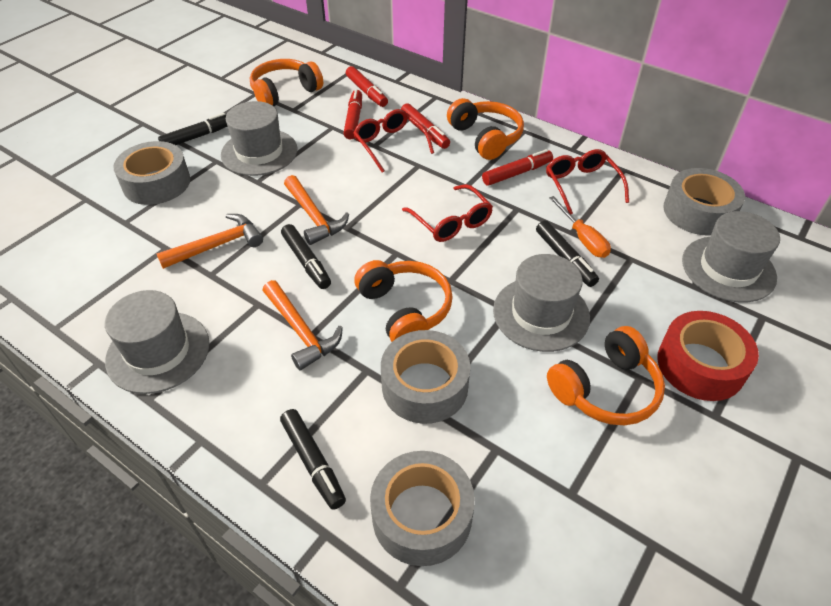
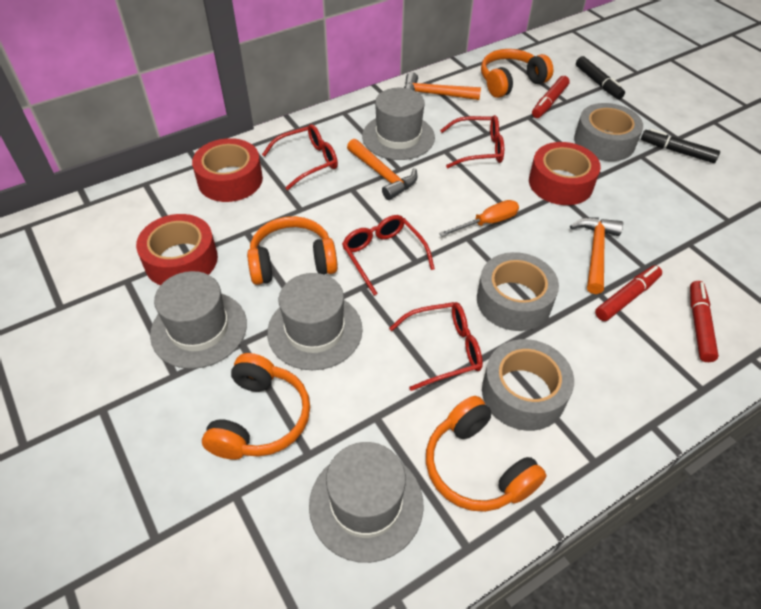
black marker: 4 -> 2
grey tape: 4 -> 3
red glasses: 3 -> 4
red marker: 4 -> 3
red tape: 1 -> 3

